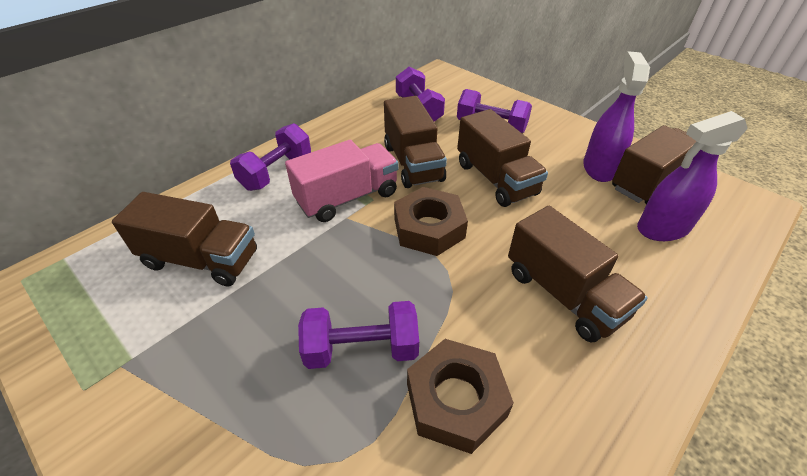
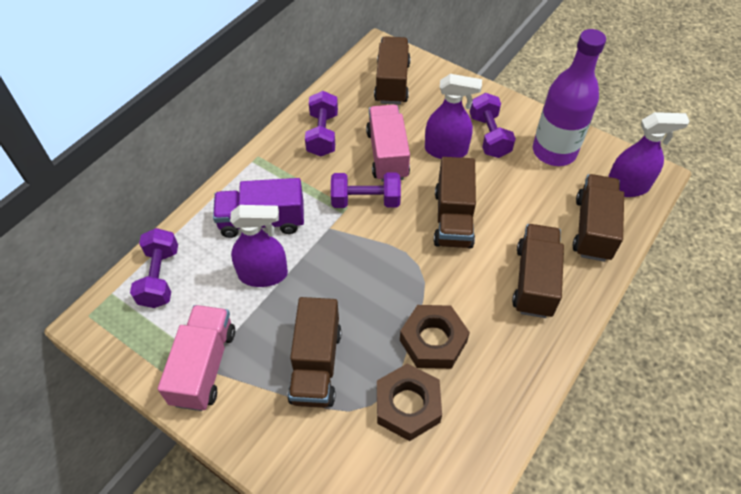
pink truck: 1 -> 2
purple bottle: 0 -> 1
purple spray bottle: 2 -> 3
purple truck: 0 -> 1

